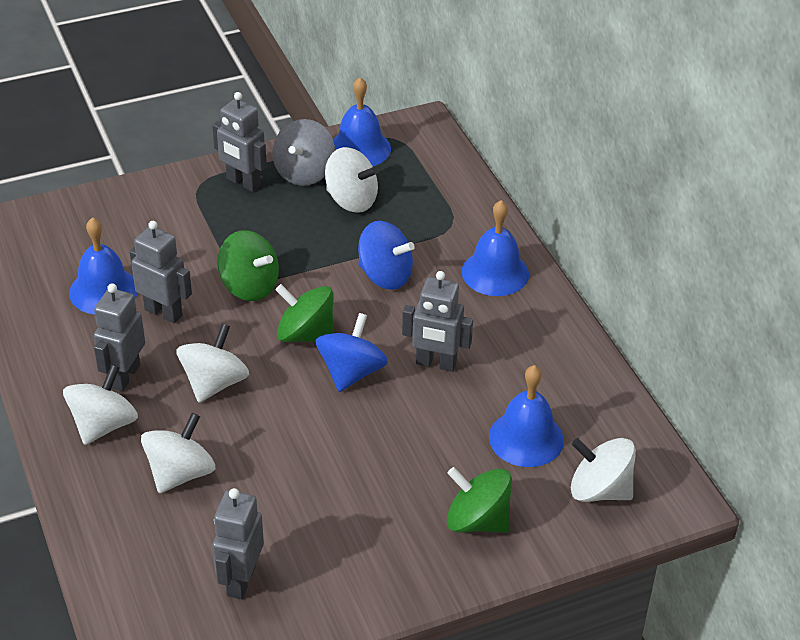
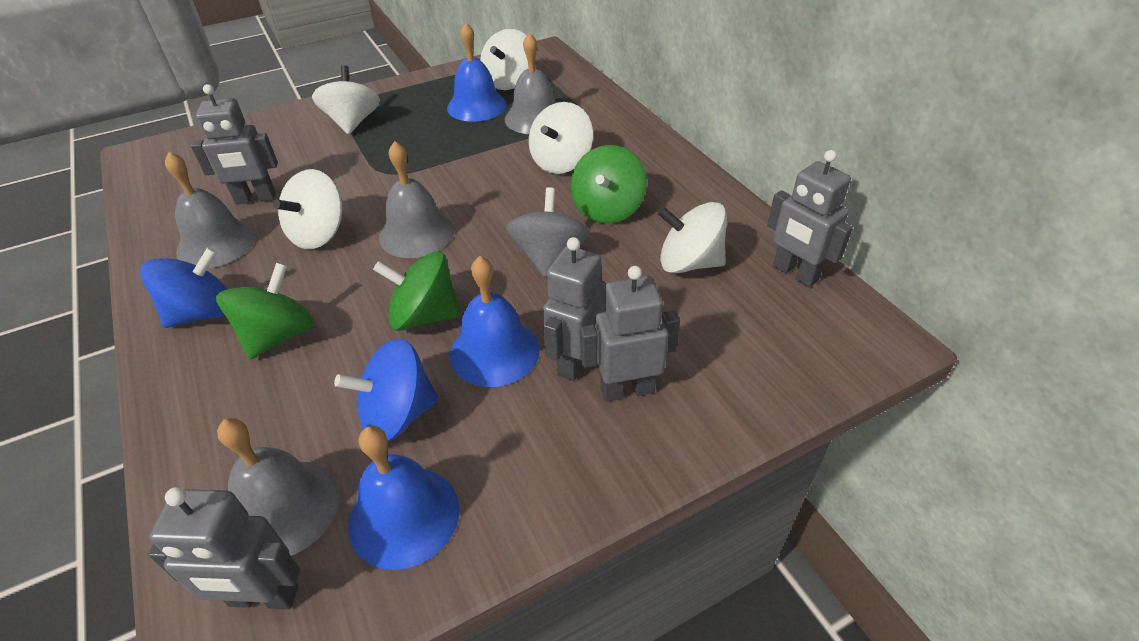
blue bell: 4 -> 3
grey bell: 0 -> 4

